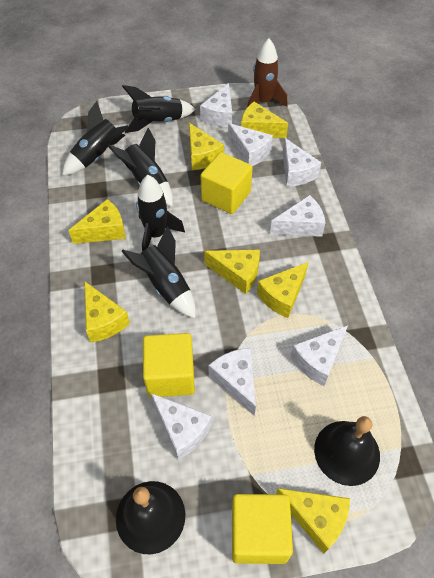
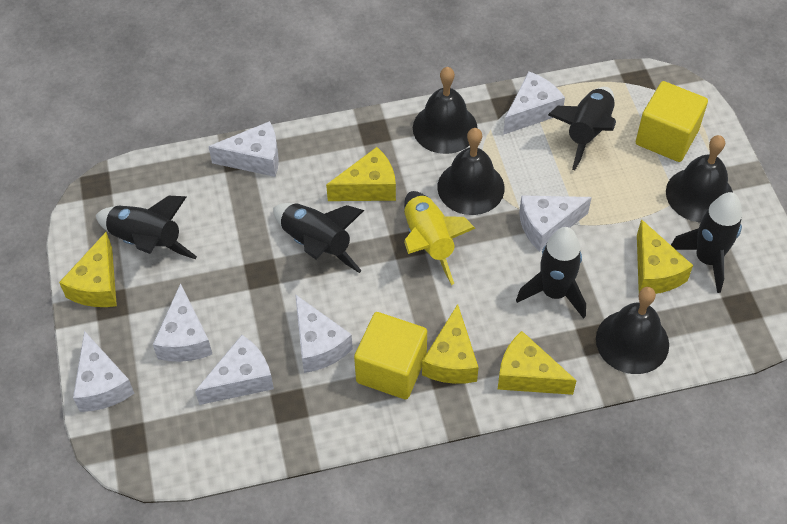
black bell: 2 -> 4
brown rocket: 1 -> 0
yellow cheese: 7 -> 5
yellow cube: 3 -> 2
yellow rocket: 0 -> 1

